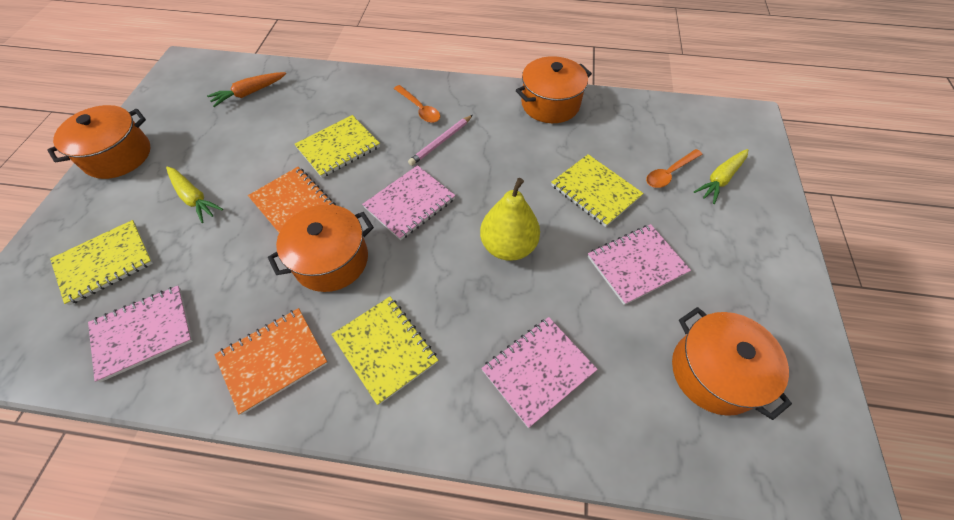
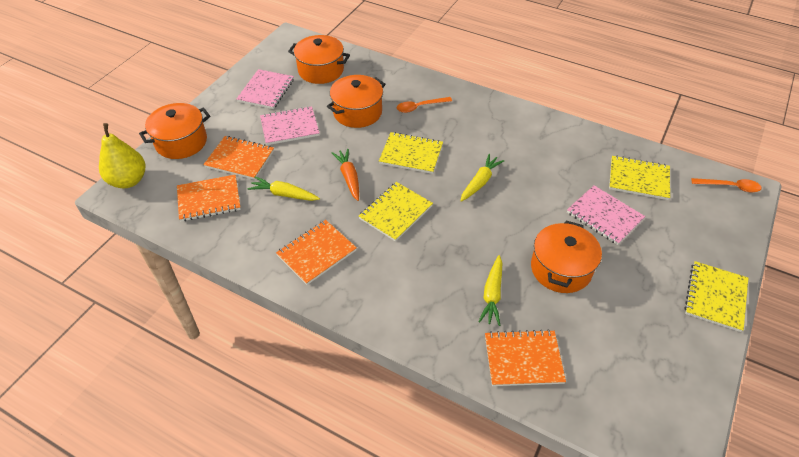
orange notebook: 2 -> 4
pink notebook: 4 -> 3
pink pencil: 1 -> 0
yellow carrot: 2 -> 3

